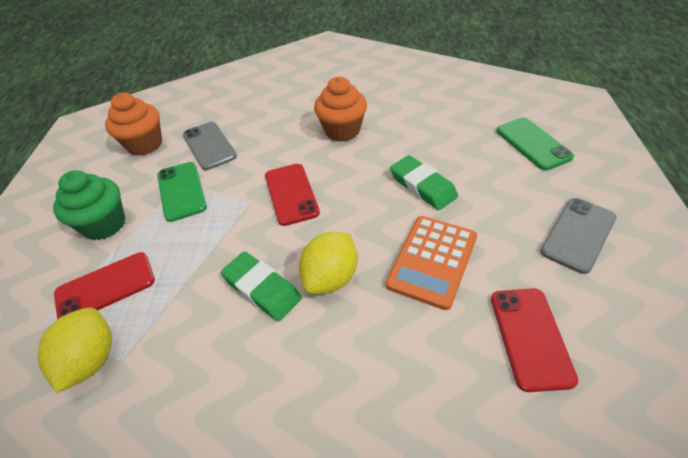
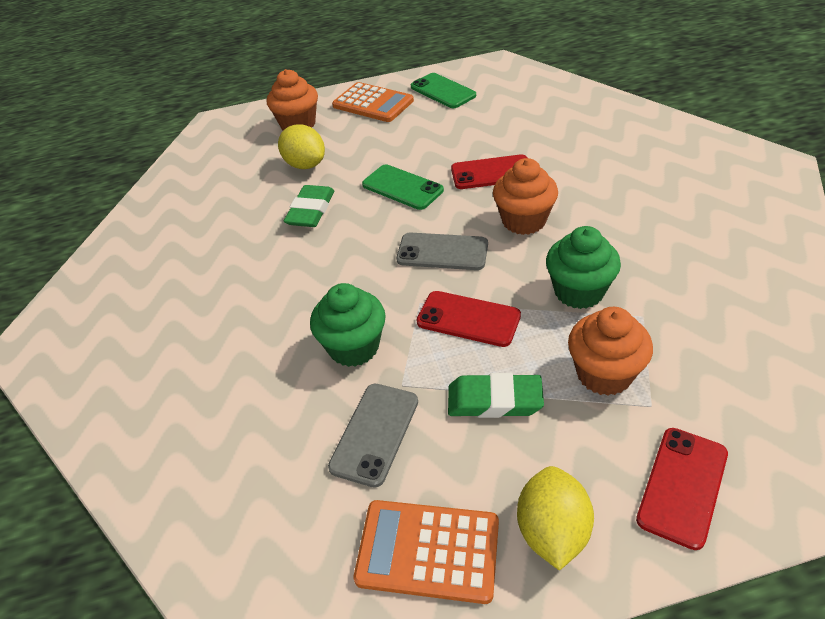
green cupcake: 1 -> 2
orange calculator: 1 -> 2
orange cupcake: 2 -> 3

